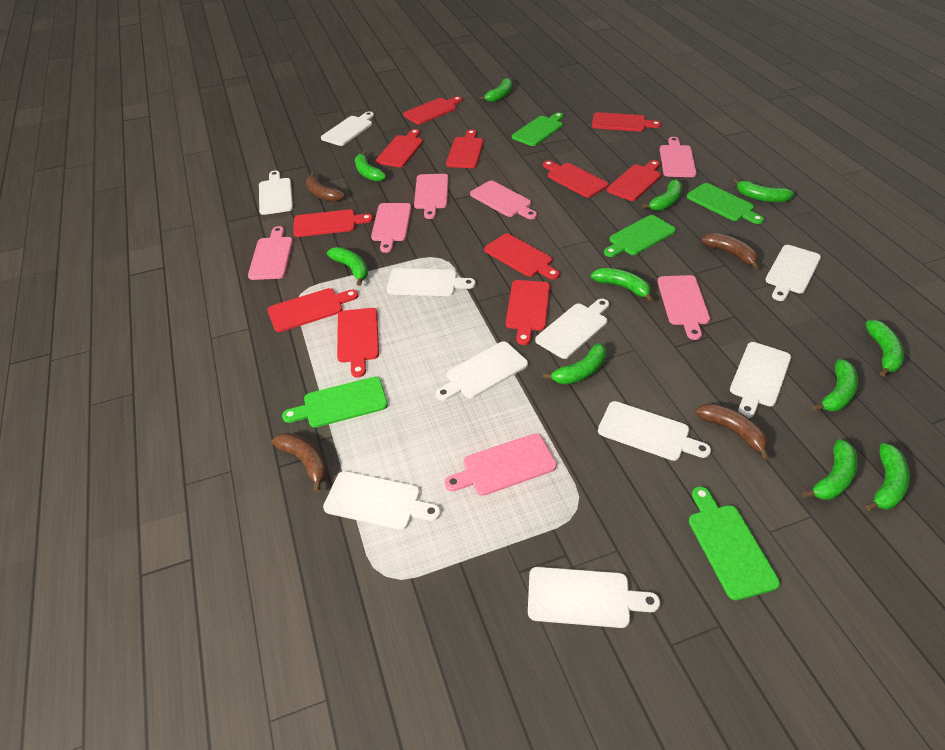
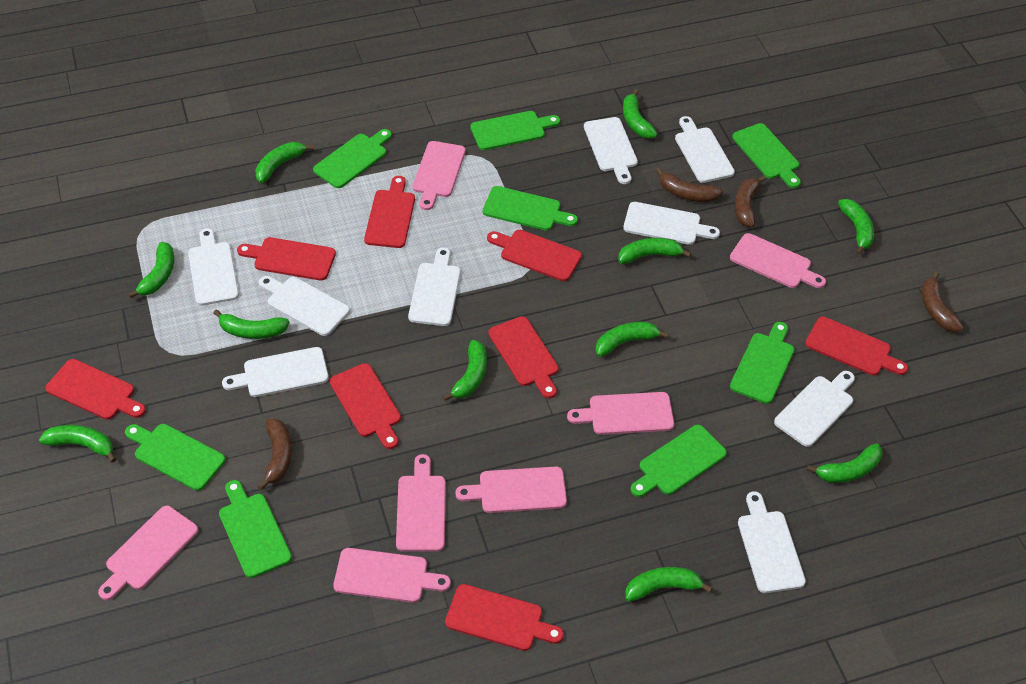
green cutting board: 5 -> 8
red cutting board: 11 -> 8
white cutting board: 10 -> 9

